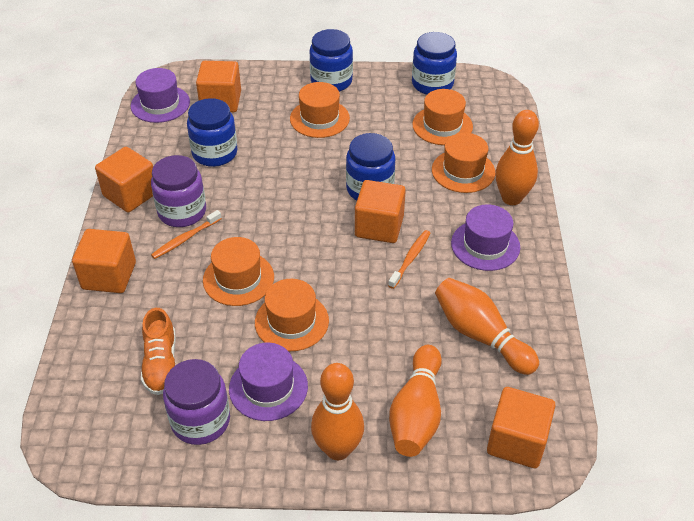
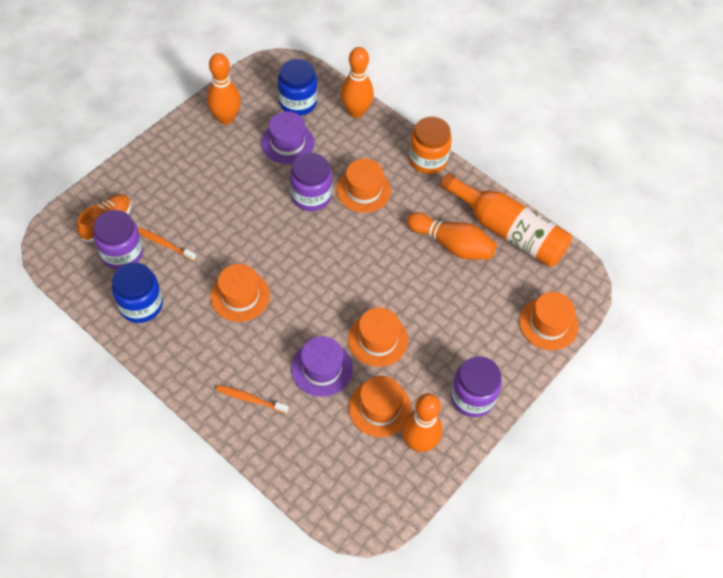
blue jar: 4 -> 2
orange bottle: 0 -> 1
orange cube: 5 -> 0
orange jar: 0 -> 1
purple hat: 3 -> 2
purple jar: 2 -> 3

